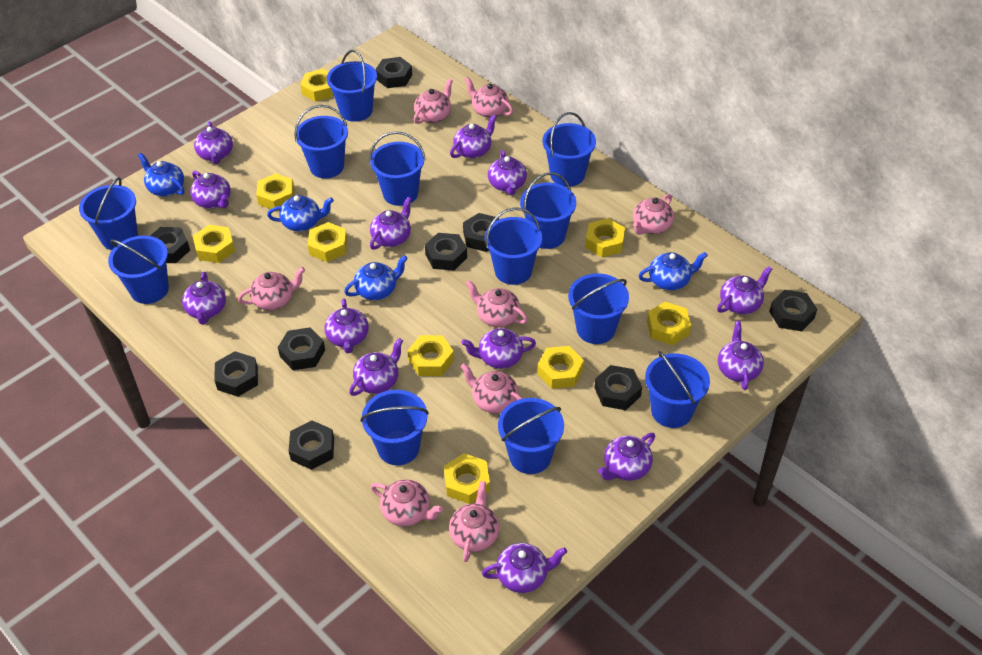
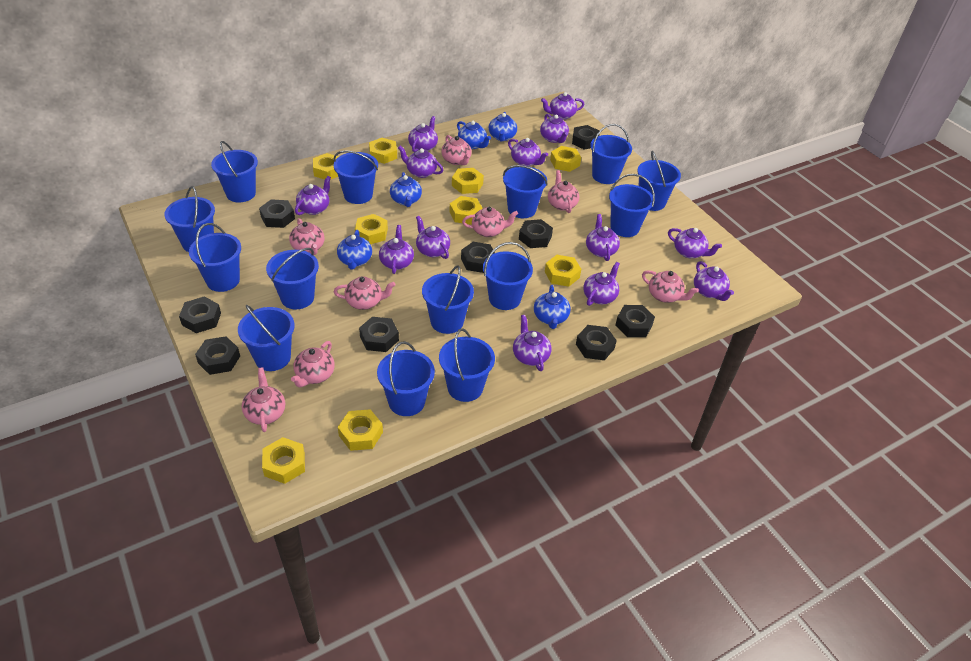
blue bucket: 12 -> 14
blue teapot: 4 -> 5

